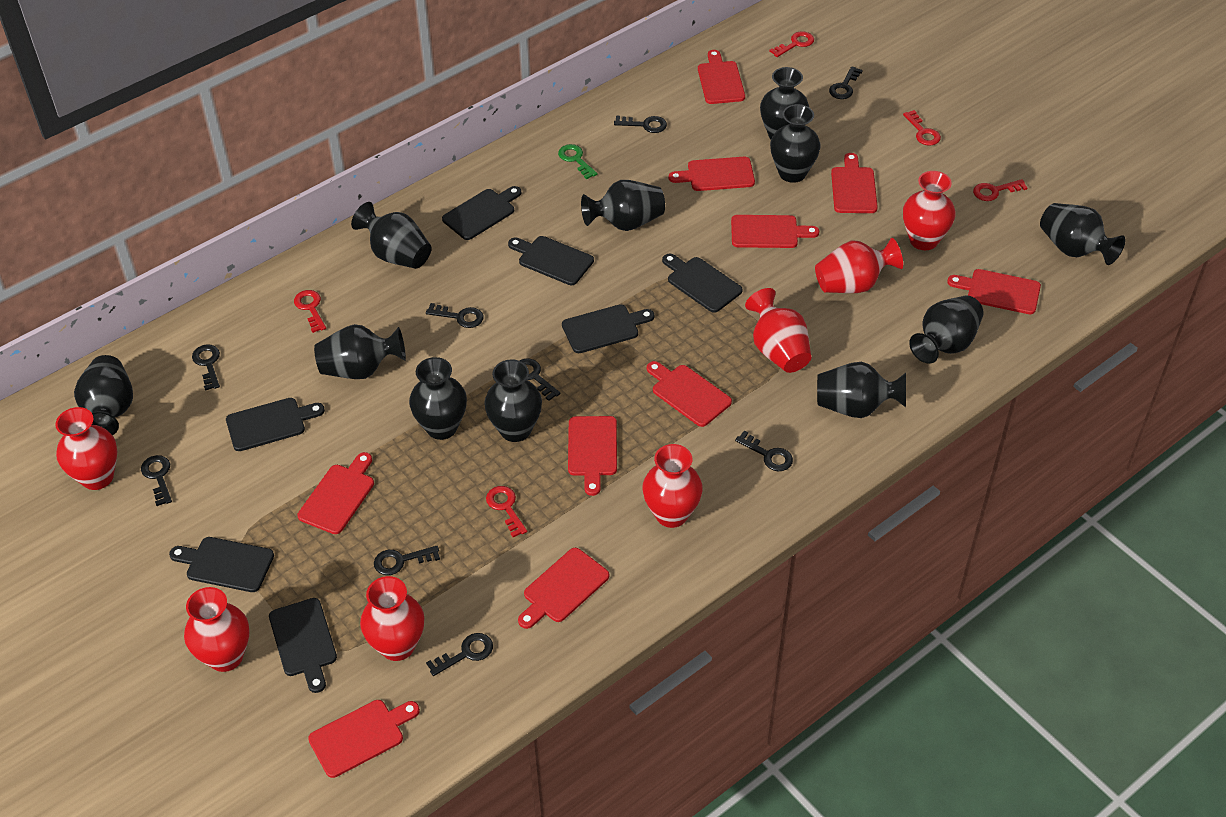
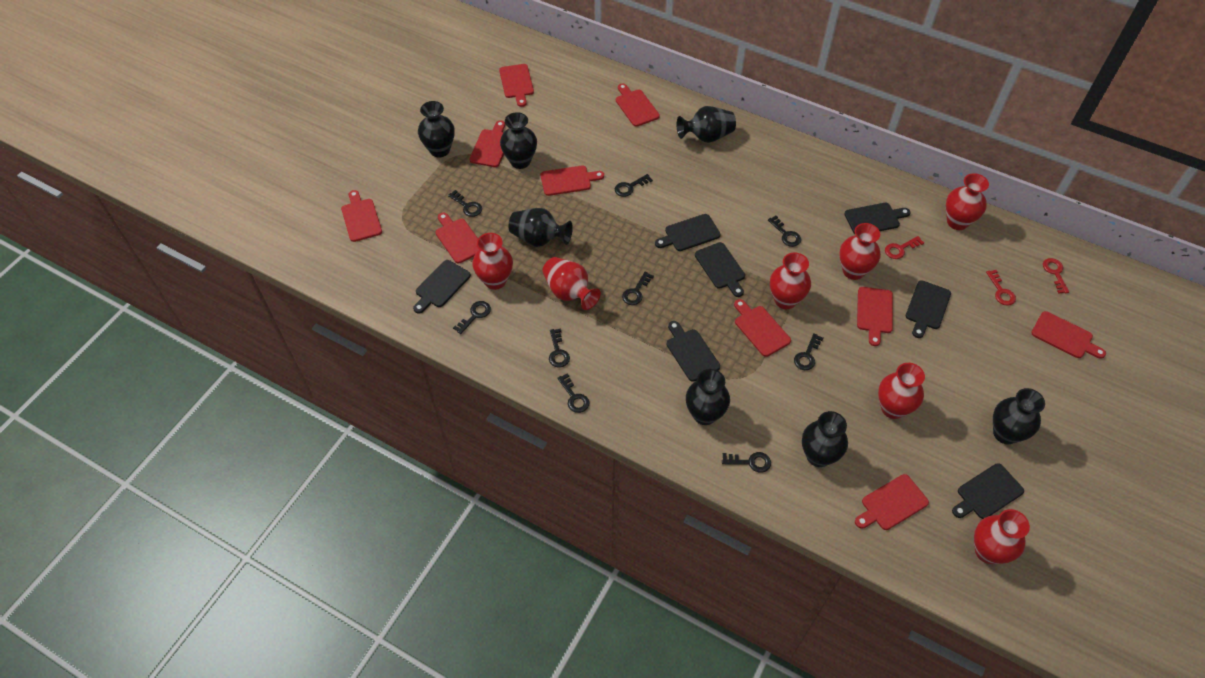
black vase: 11 -> 7
green key: 1 -> 0
red key: 5 -> 3

